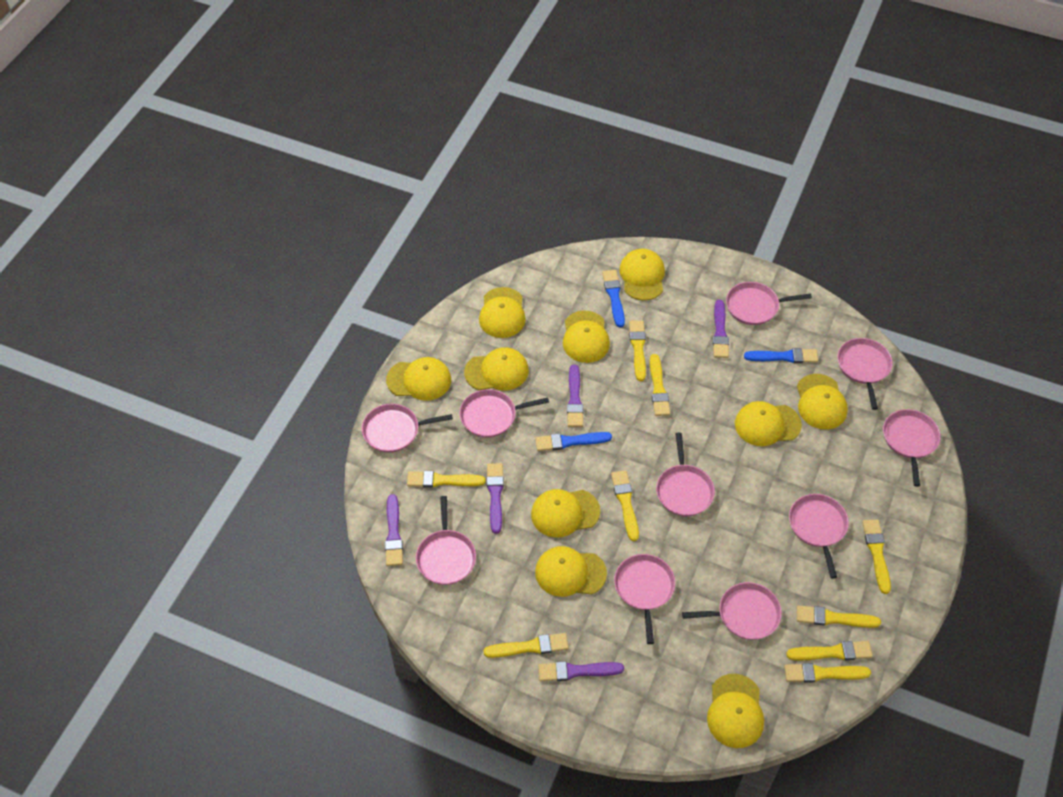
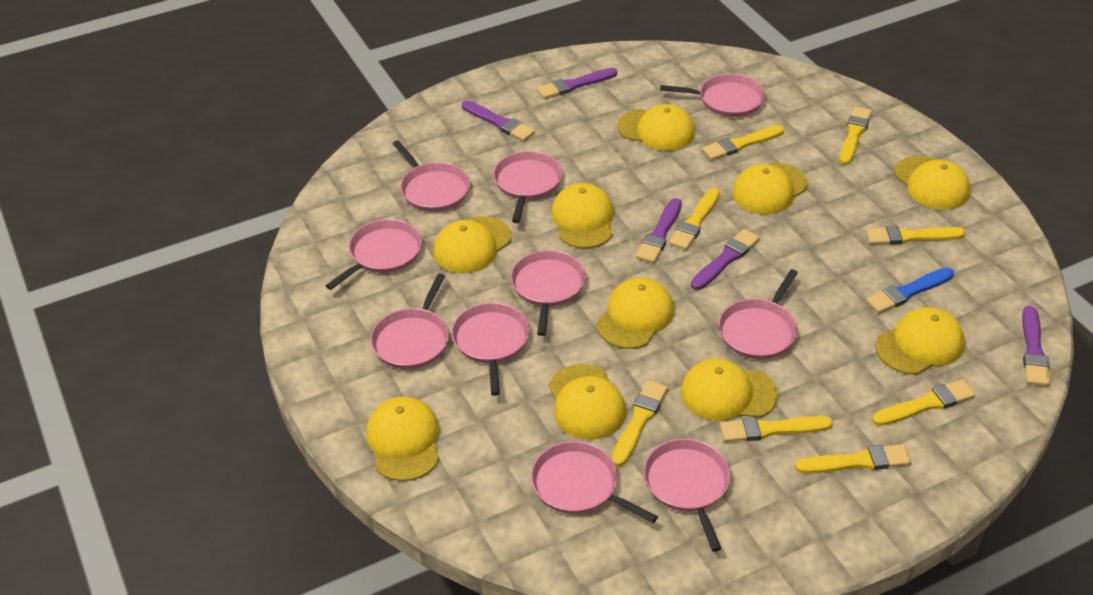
blue brush: 3 -> 1
yellow brush: 9 -> 8

